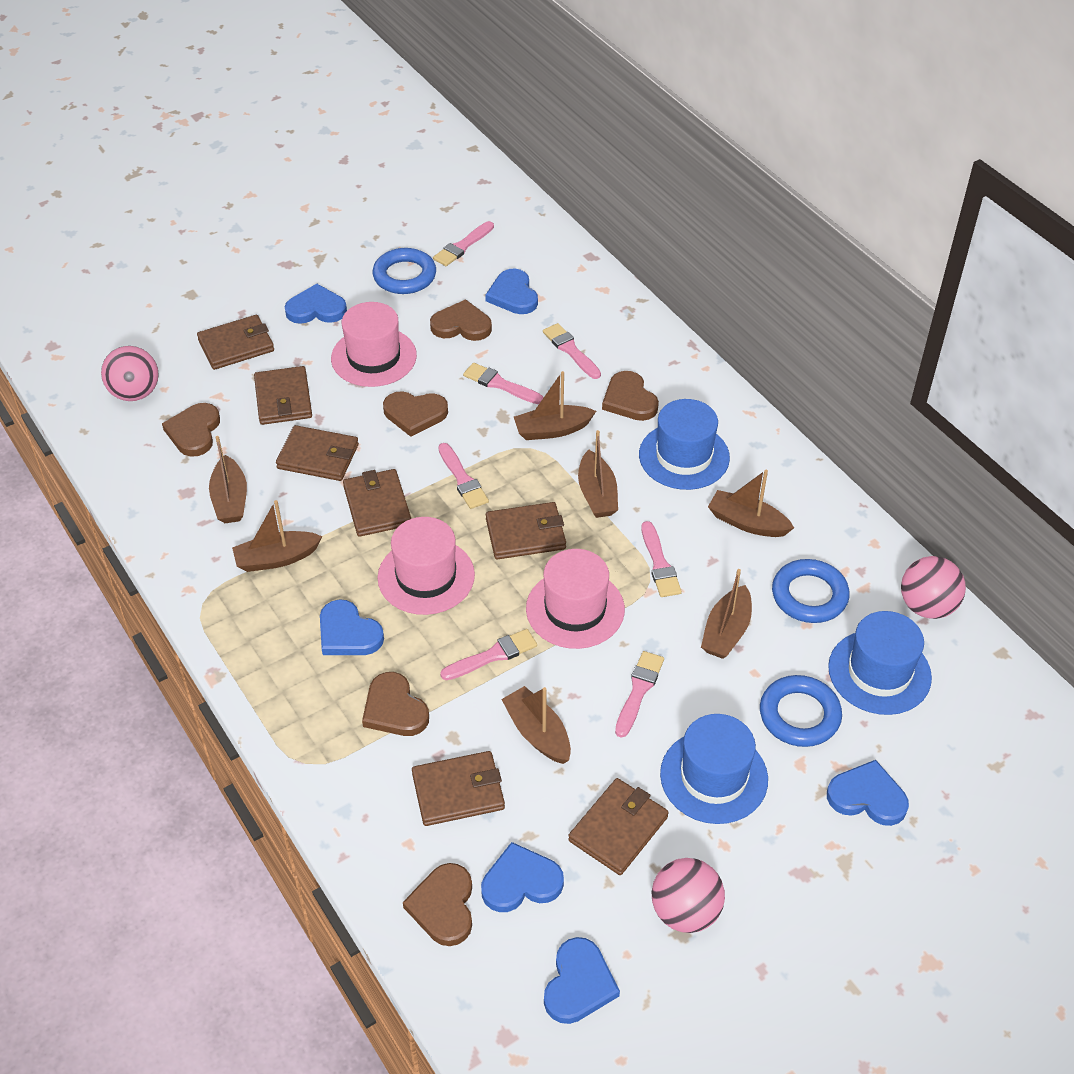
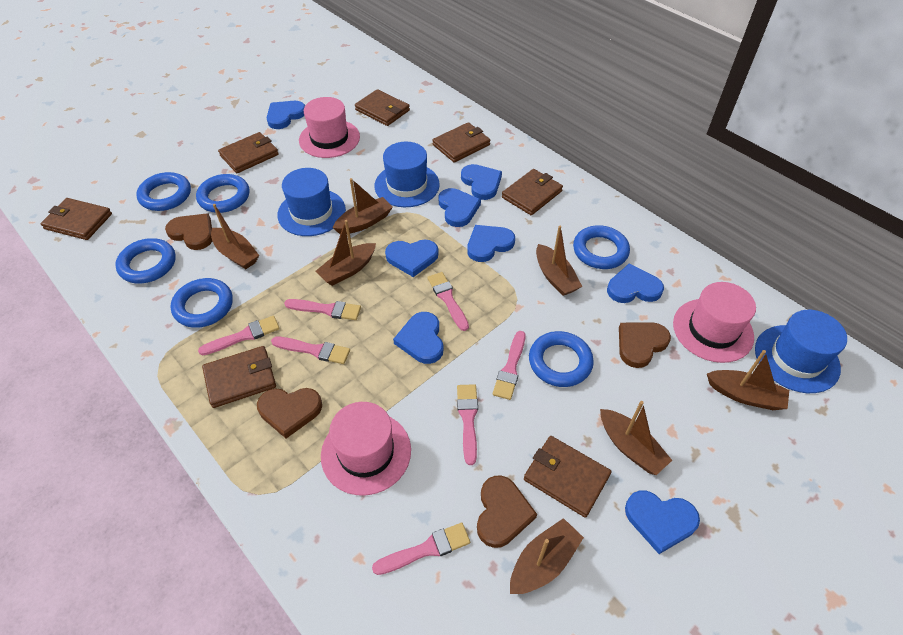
blue heart: 6 -> 8
blue ring: 3 -> 6
brown heart: 6 -> 4
pink ball: 3 -> 0

